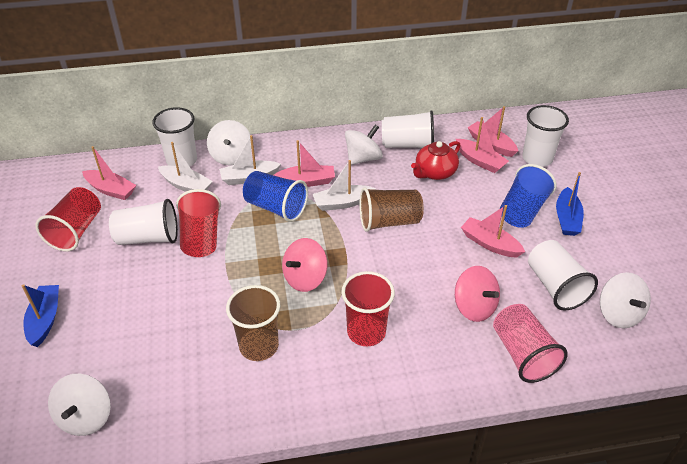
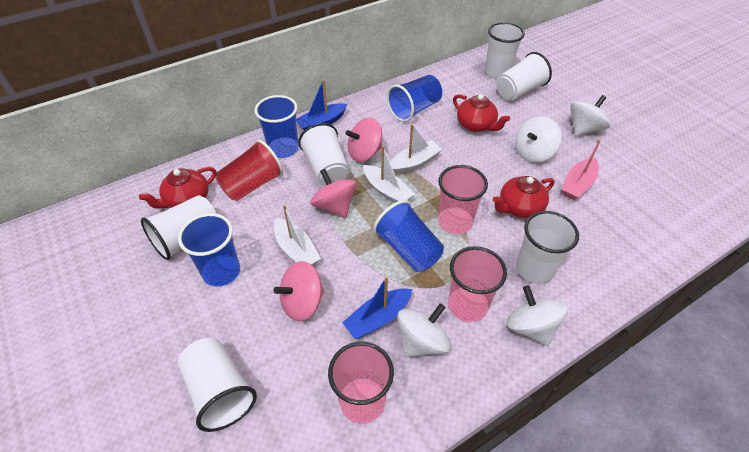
blue cup: 2 -> 4
brown cup: 2 -> 0
pink boat: 5 -> 1
pink cup: 1 -> 3
pink spinning top: 2 -> 3
red cup: 3 -> 1
red teapot: 1 -> 3
white cup: 5 -> 6

